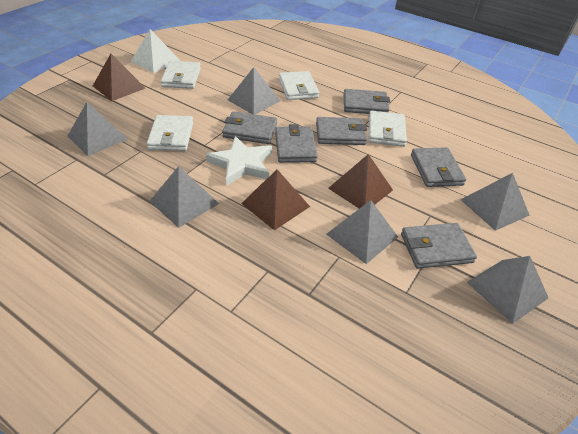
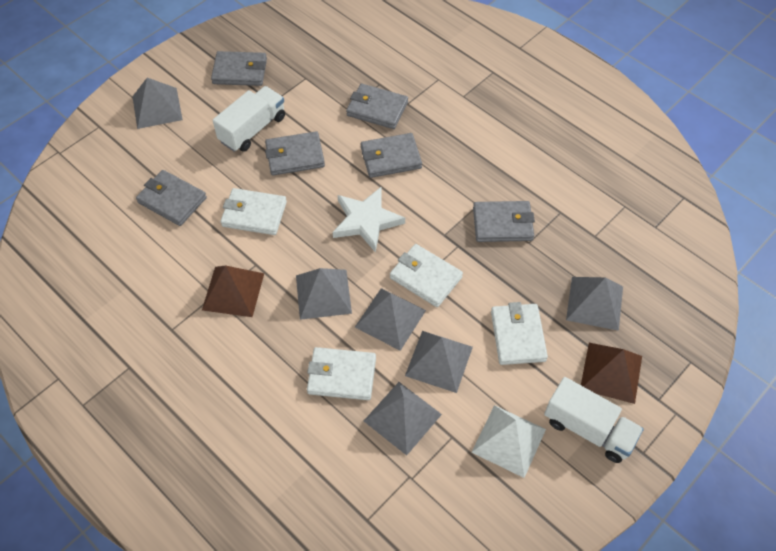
brown pyramid: 3 -> 2
white truck: 0 -> 2

